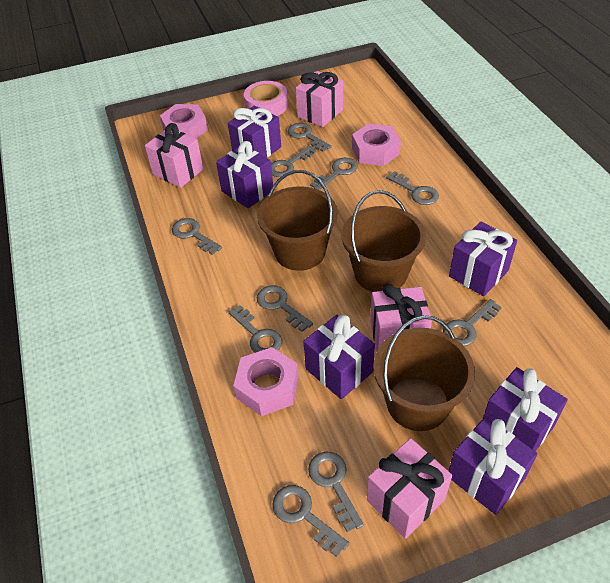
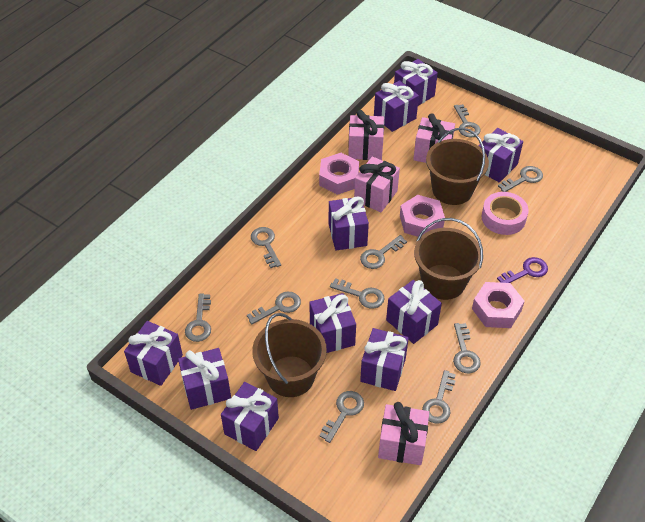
purple gift: 6 -> 10
purple key: 0 -> 1

